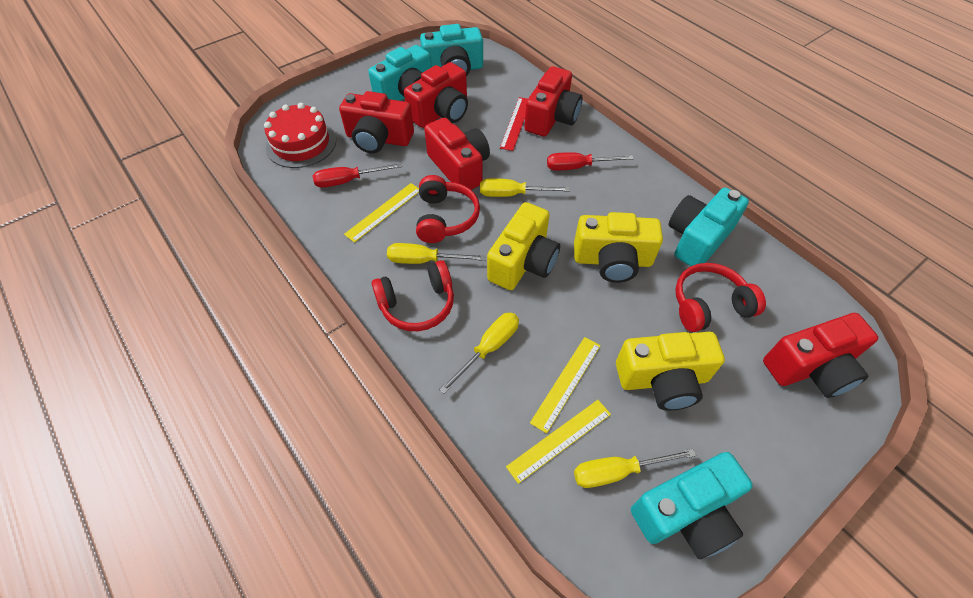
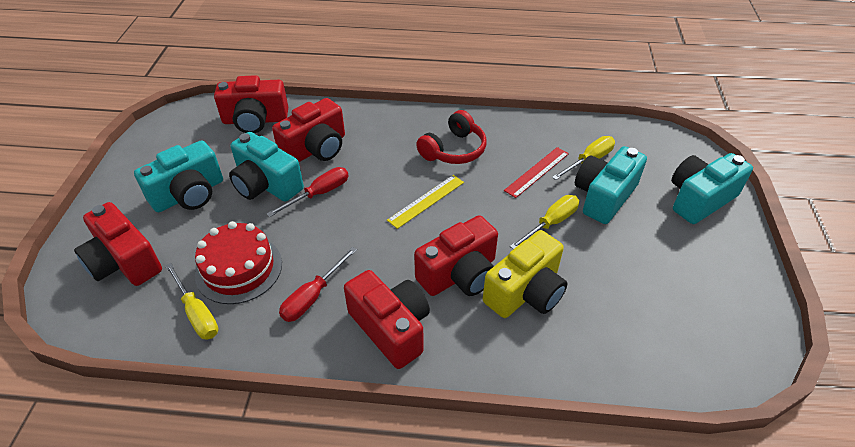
red headphones: 3 -> 1
yellow camera: 3 -> 1
yellow ruler: 3 -> 1
yellow screwdriver: 4 -> 3

